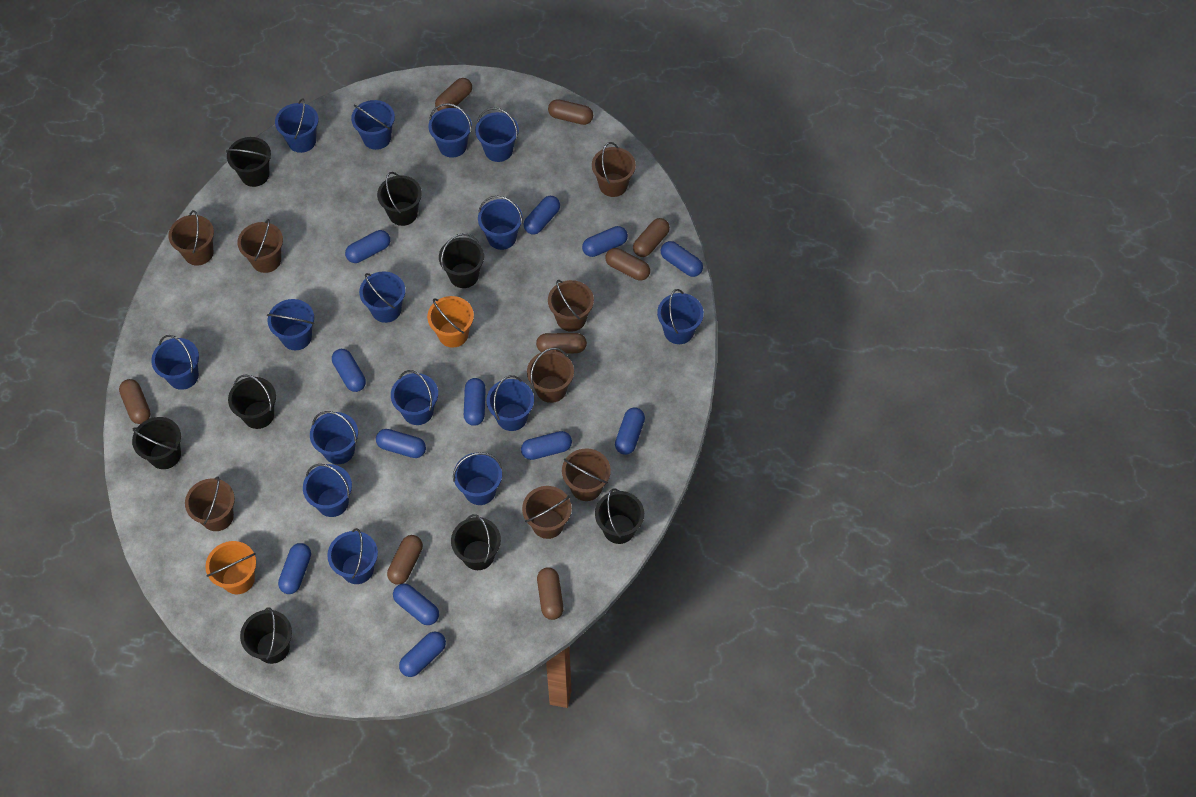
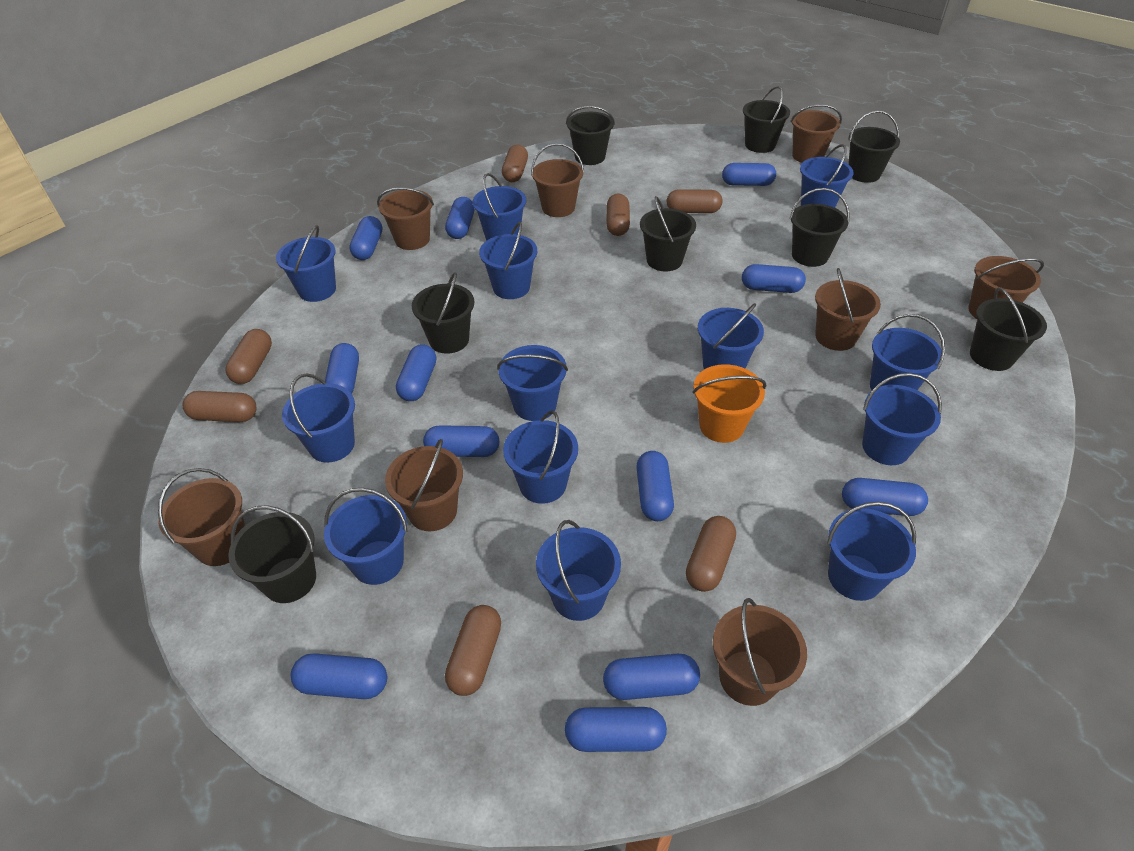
blue bucket: 15 -> 13
brown capsule: 8 -> 7
orange bucket: 2 -> 1

